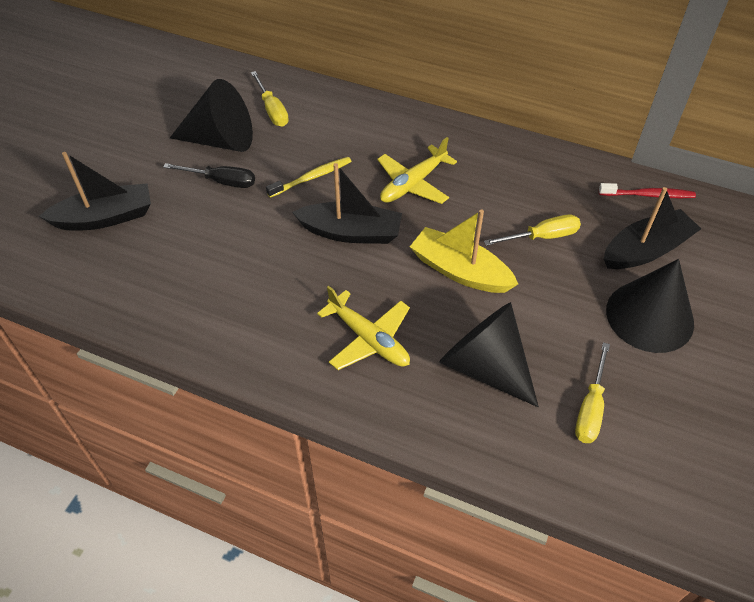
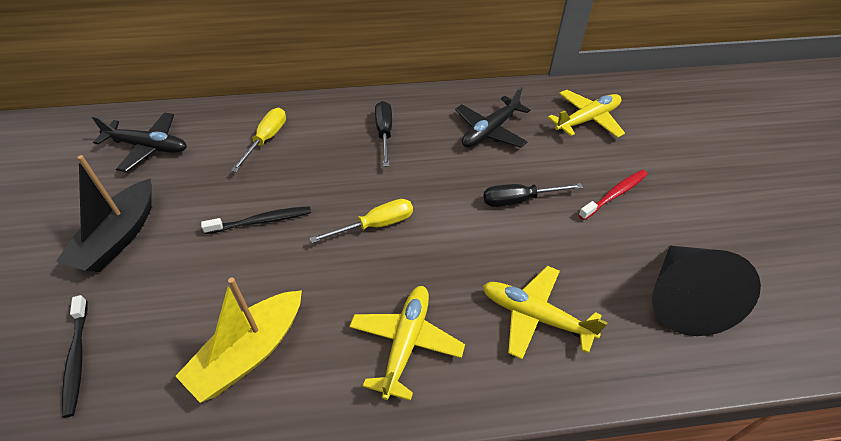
black boat: 3 -> 1
black cone: 3 -> 1
black plane: 0 -> 2
black screwdriver: 1 -> 2
black toothbrush: 0 -> 2
yellow plane: 2 -> 3
yellow screwdriver: 3 -> 2
yellow toothbrush: 1 -> 0

